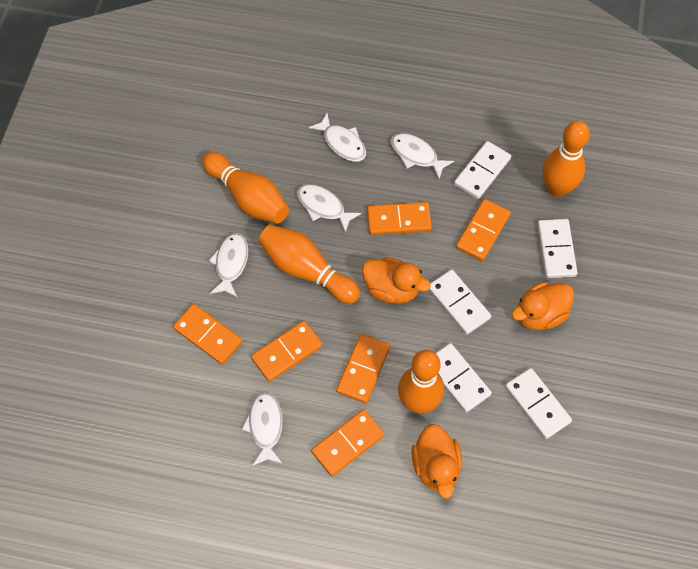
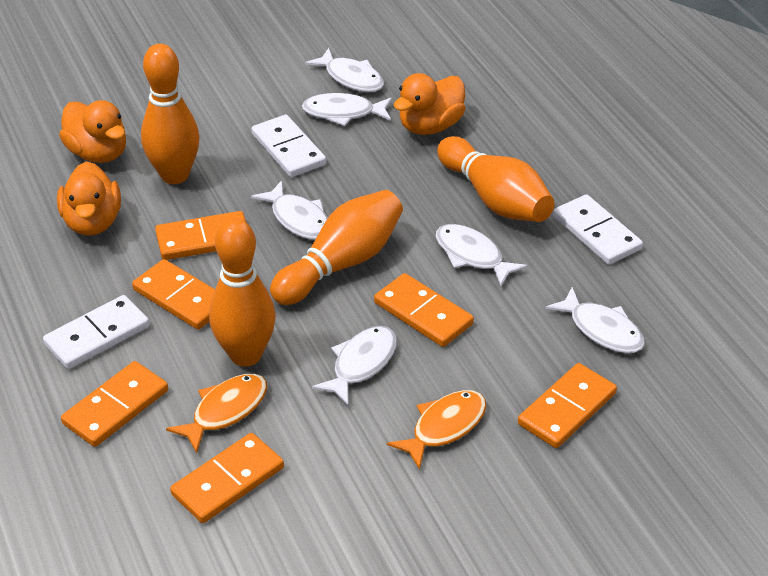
orange fish: 0 -> 2
white domino: 5 -> 3
white fish: 5 -> 6

